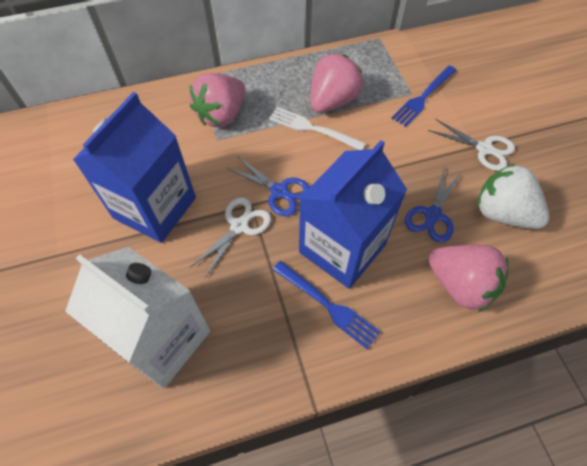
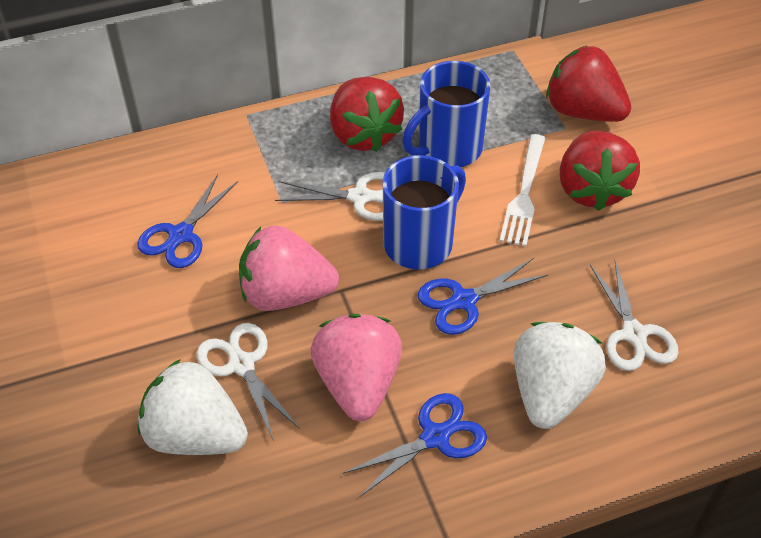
blue carton: 2 -> 0
blue fork: 2 -> 0
blue mug: 0 -> 2
blue scissors: 2 -> 3
pink strawberry: 3 -> 2
red strawberry: 0 -> 3
white carton: 1 -> 0
white scissors: 2 -> 3
white strawberry: 1 -> 2

